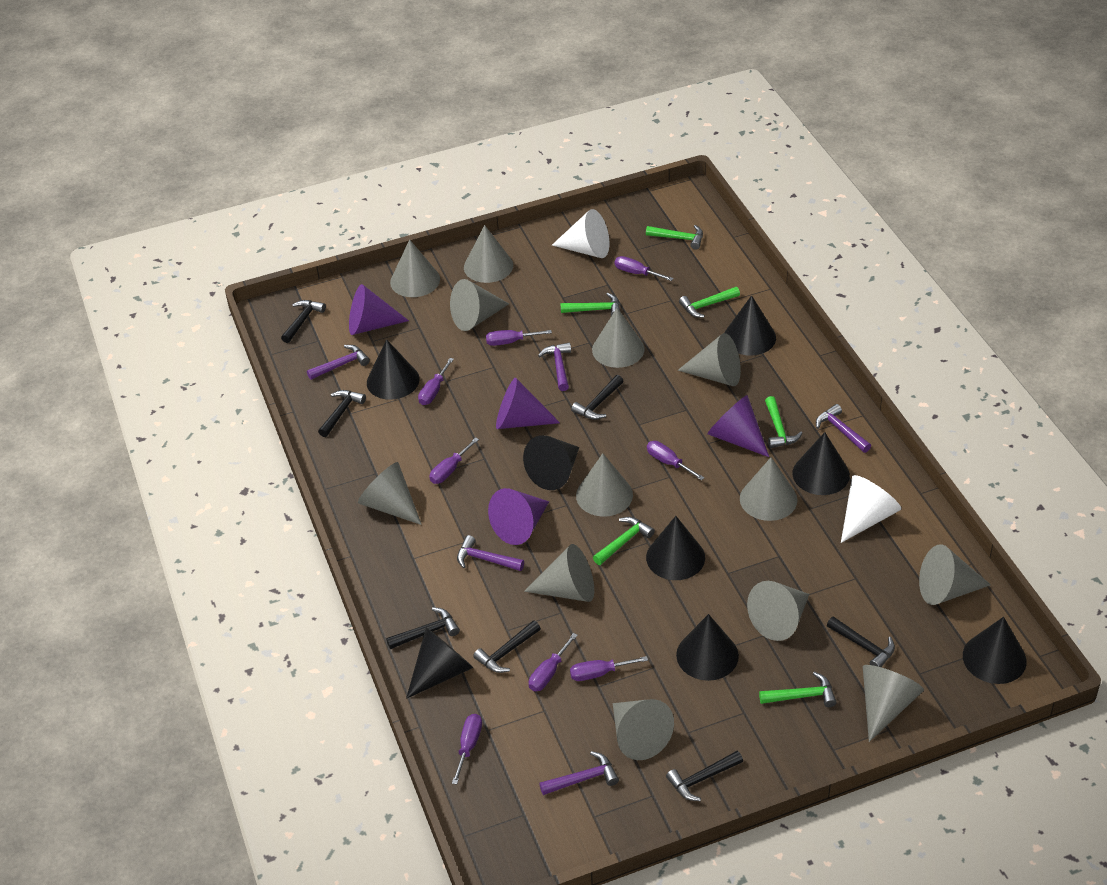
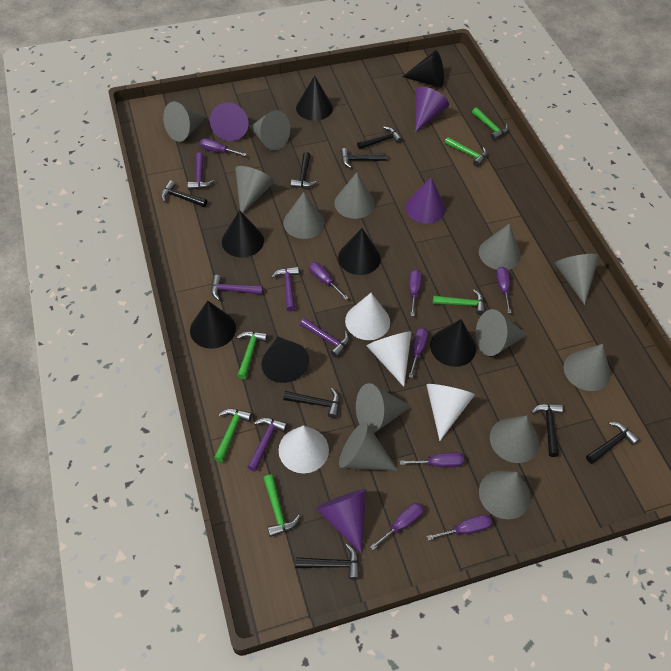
black cone: 8 -> 7
black hammer: 7 -> 8
white cone: 2 -> 4

